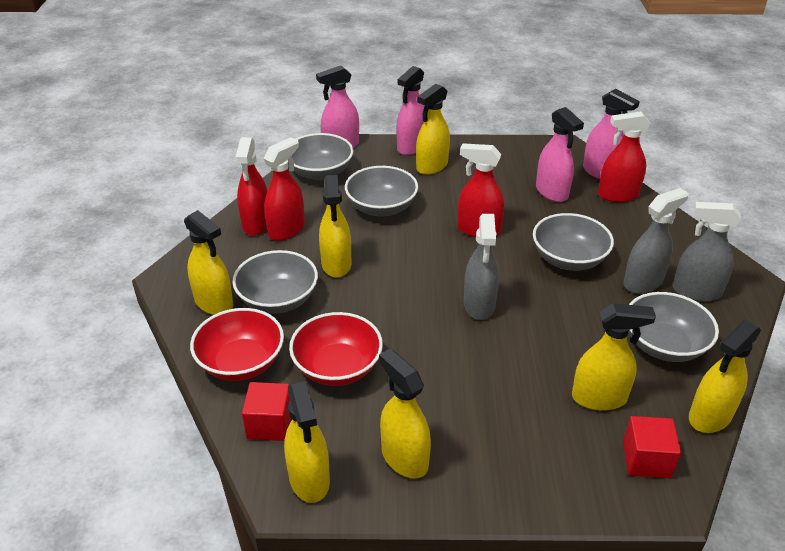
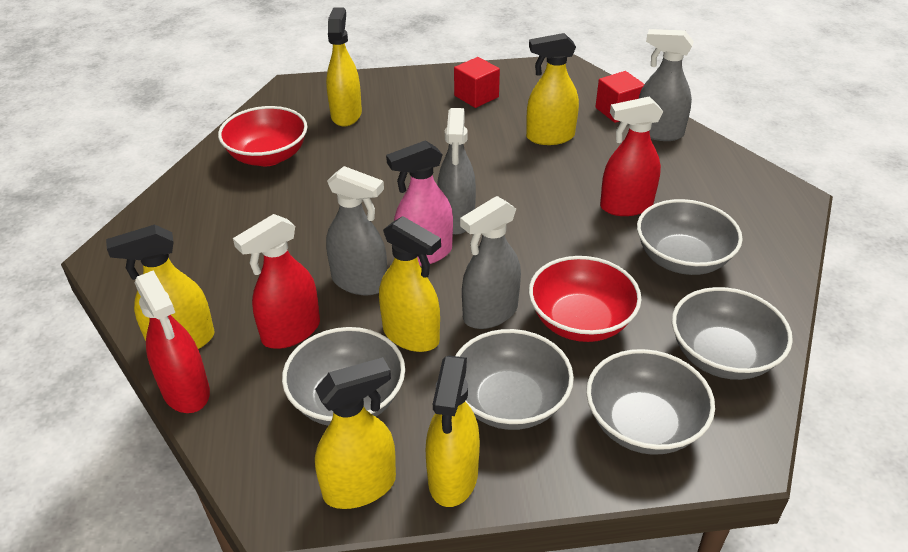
grey spray bottle: 3 -> 4
pink spray bottle: 4 -> 1
red spray bottle: 4 -> 3
yellow spray bottle: 7 -> 6

